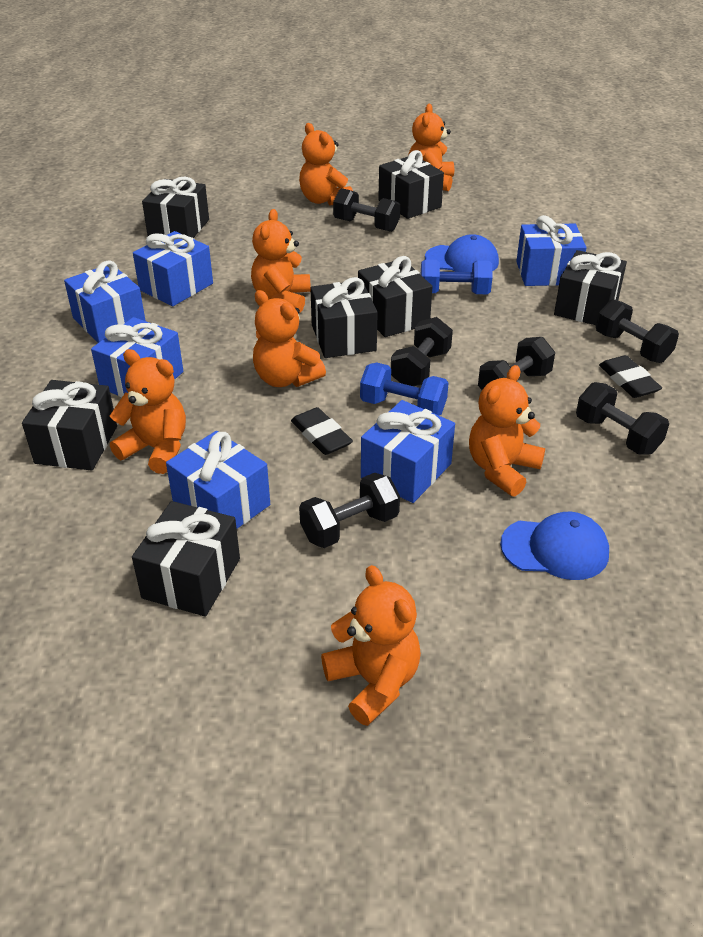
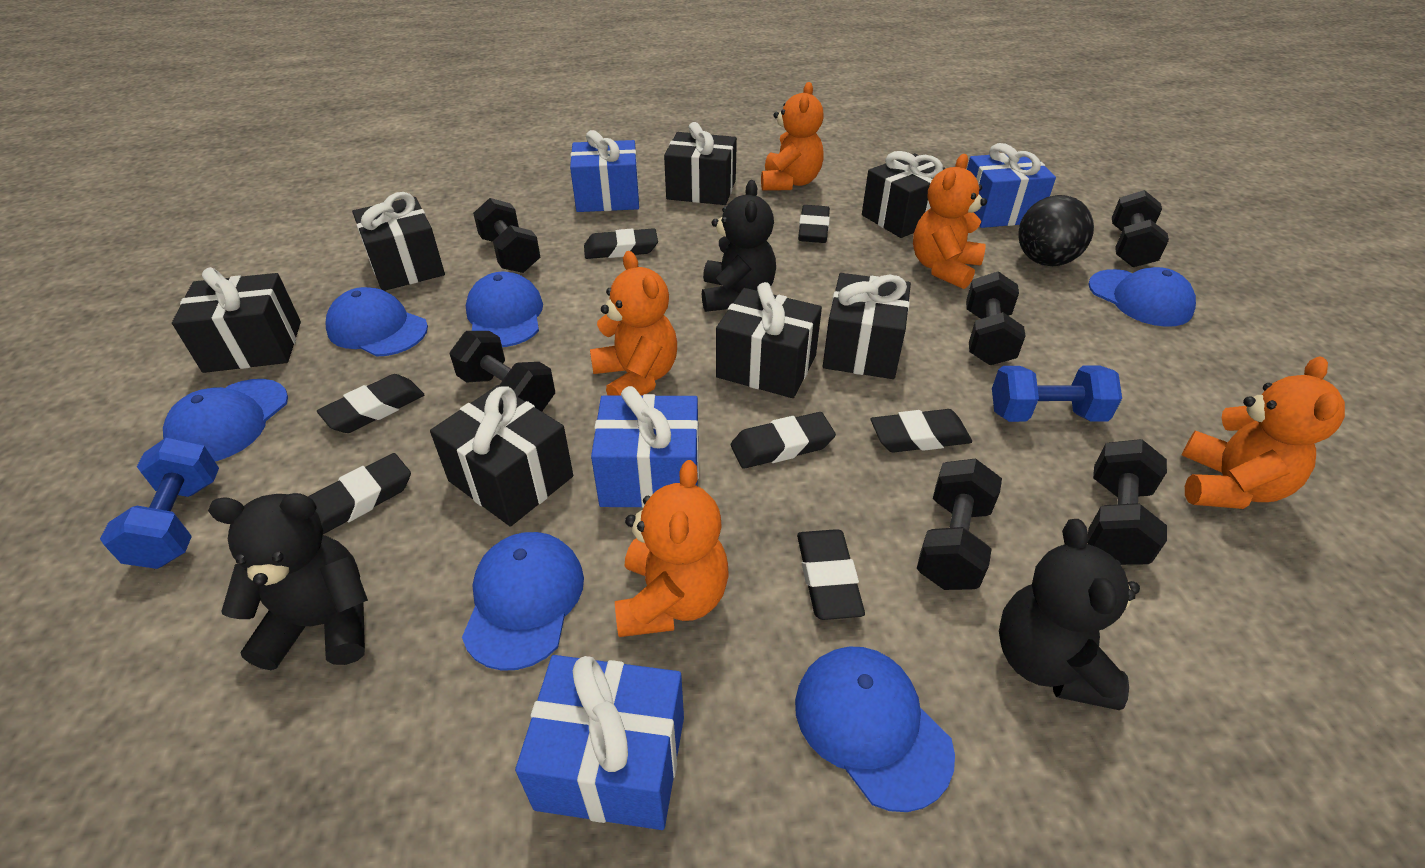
black ball: 0 -> 1
black eraser: 2 -> 7
black teddy bear: 0 -> 3
blue cap: 2 -> 6
blue gift: 6 -> 4
orange teddy bear: 7 -> 5

